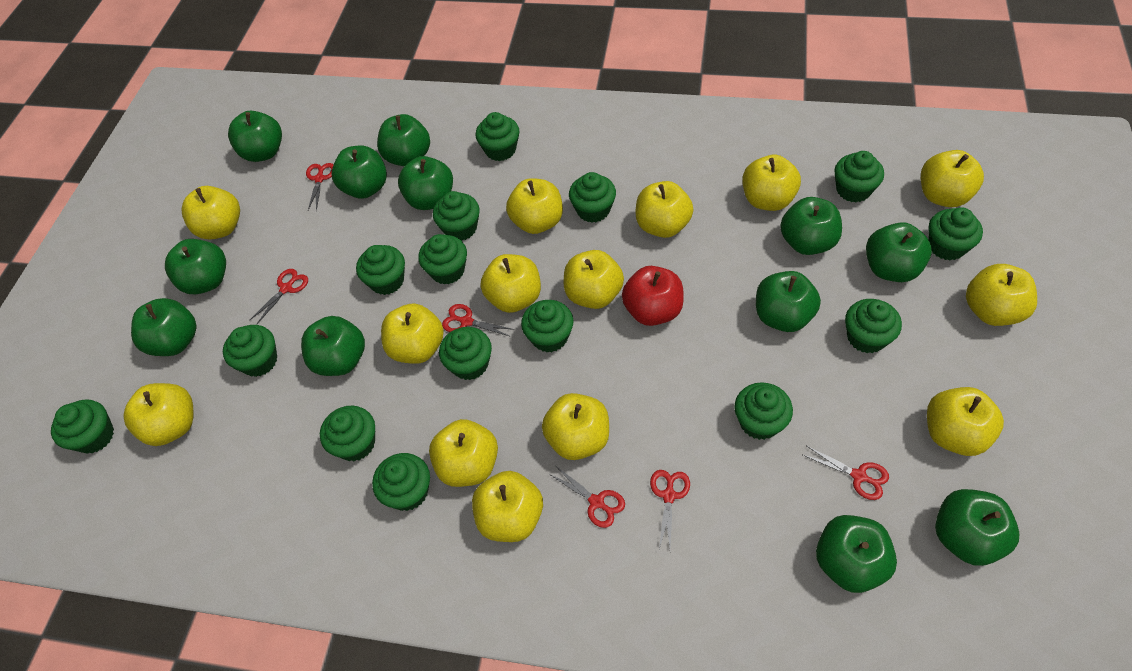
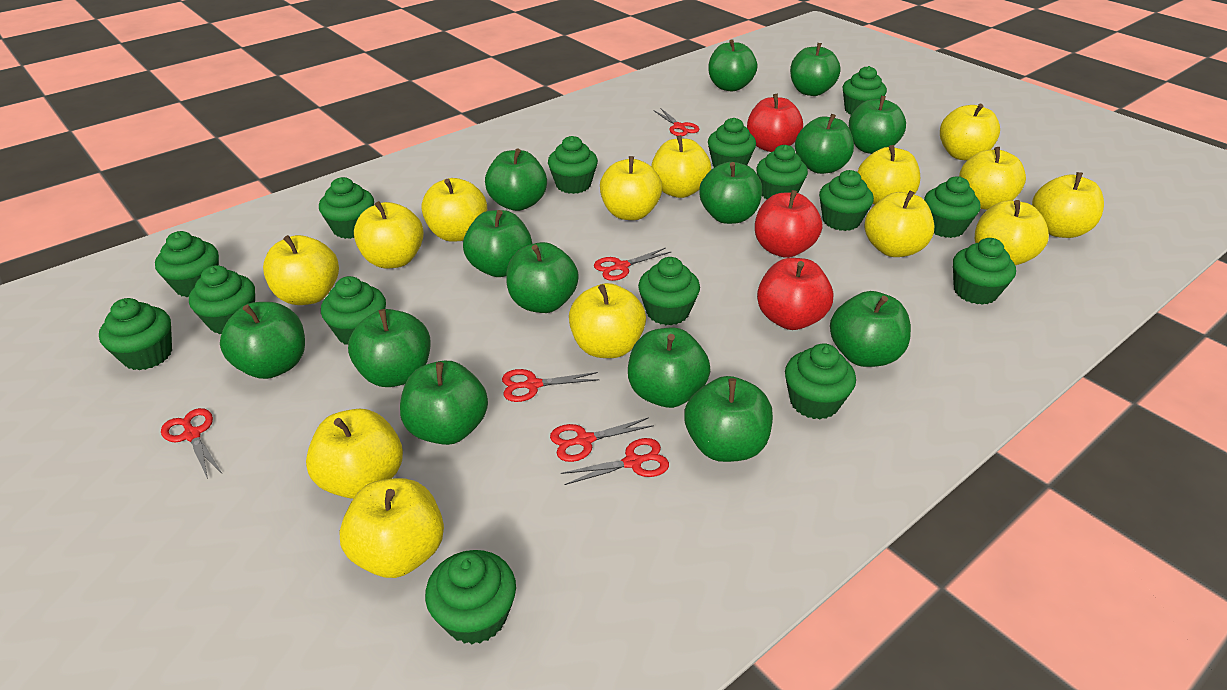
green apple: 12 -> 14
red apple: 1 -> 3

